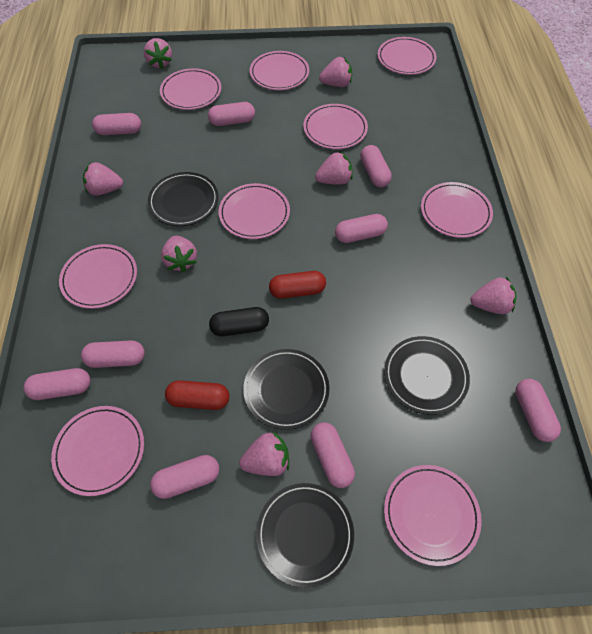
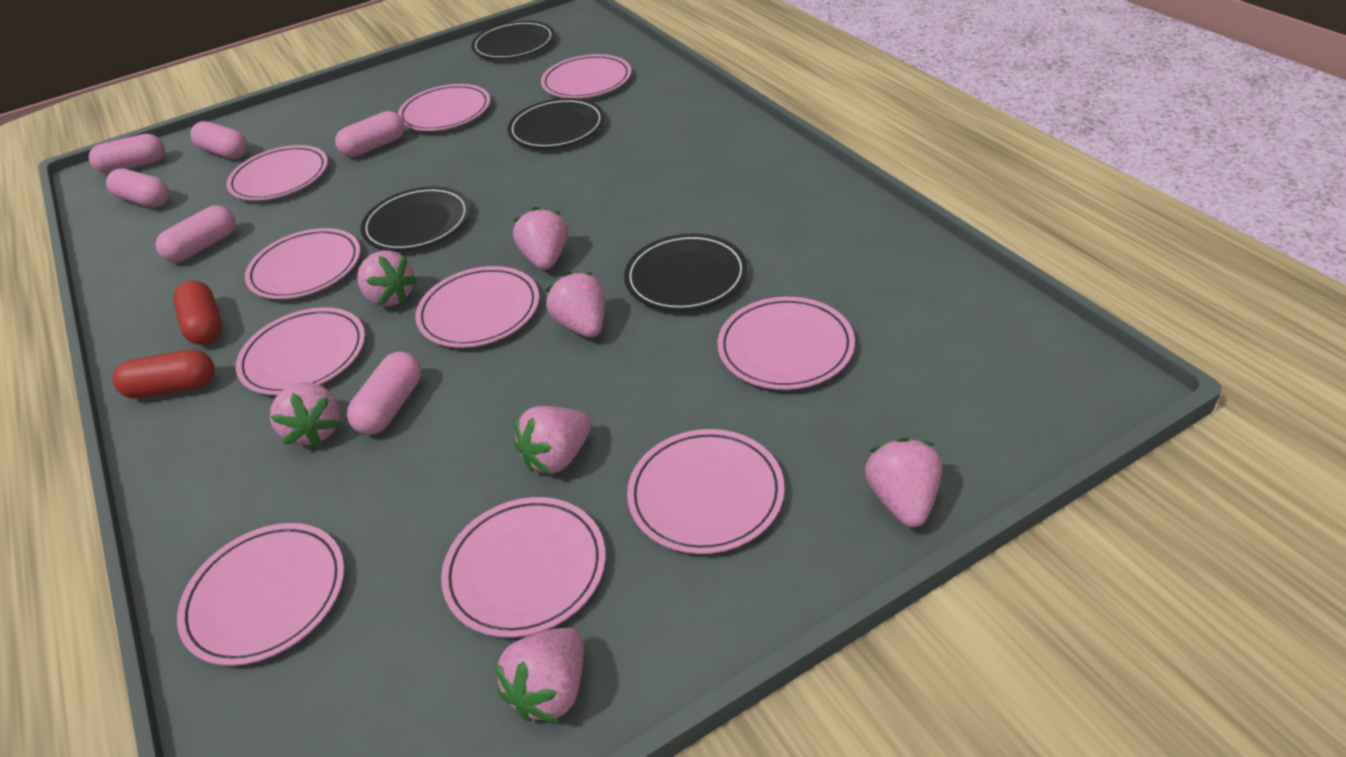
black capsule: 1 -> 0
pink capsule: 9 -> 6
pink plate: 9 -> 10

